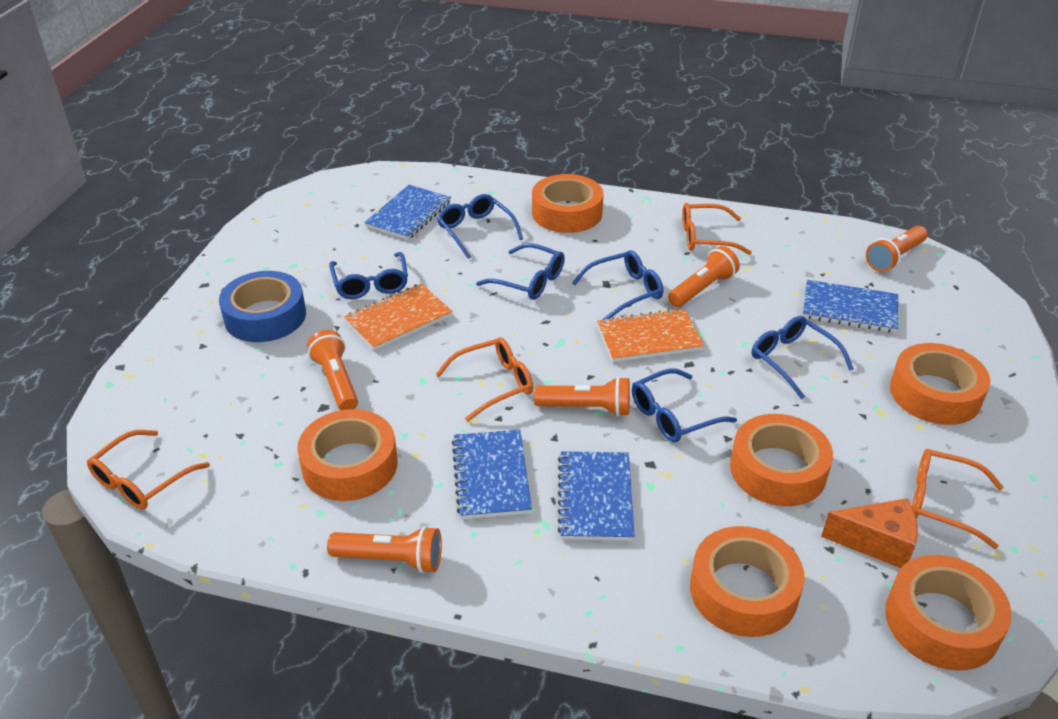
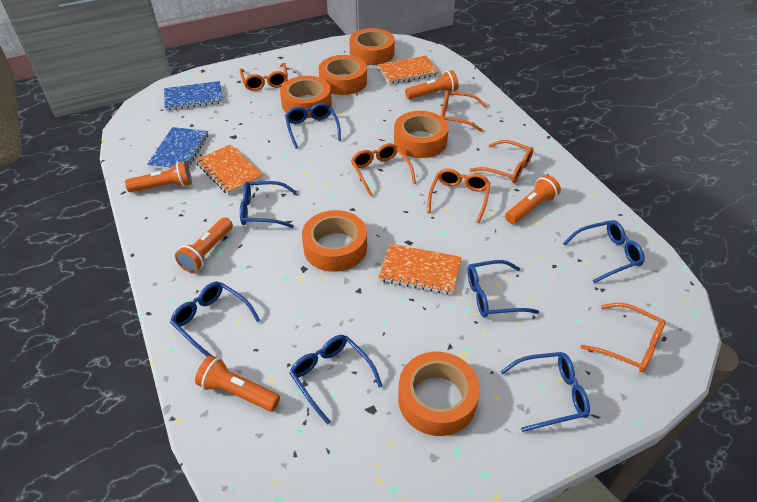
blue glasses: 6 -> 7
blue notebook: 4 -> 2
blue tape: 1 -> 0
orange cheese: 1 -> 0
orange glasses: 4 -> 6
orange notebook: 2 -> 3

